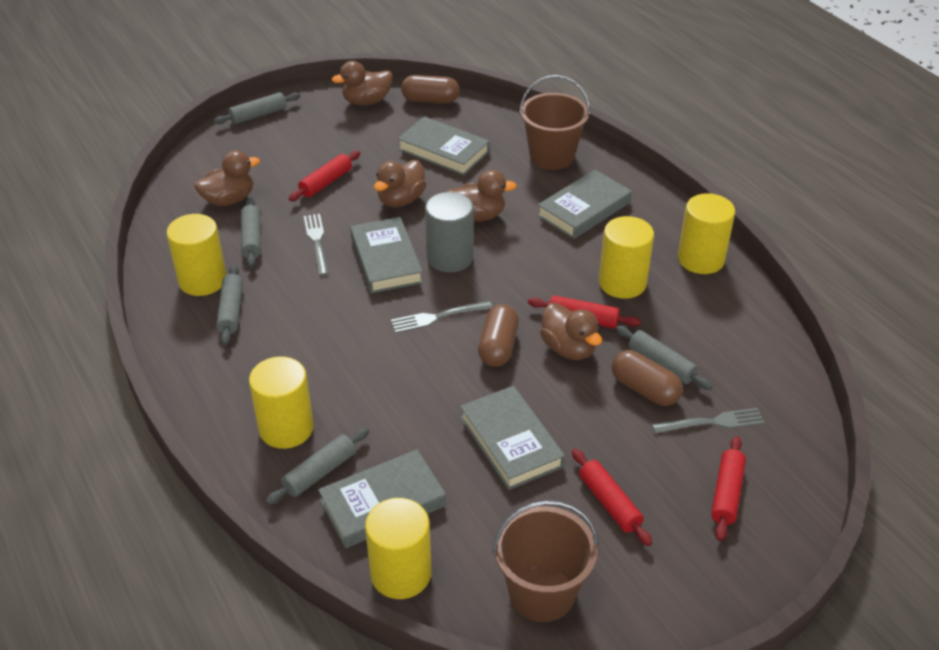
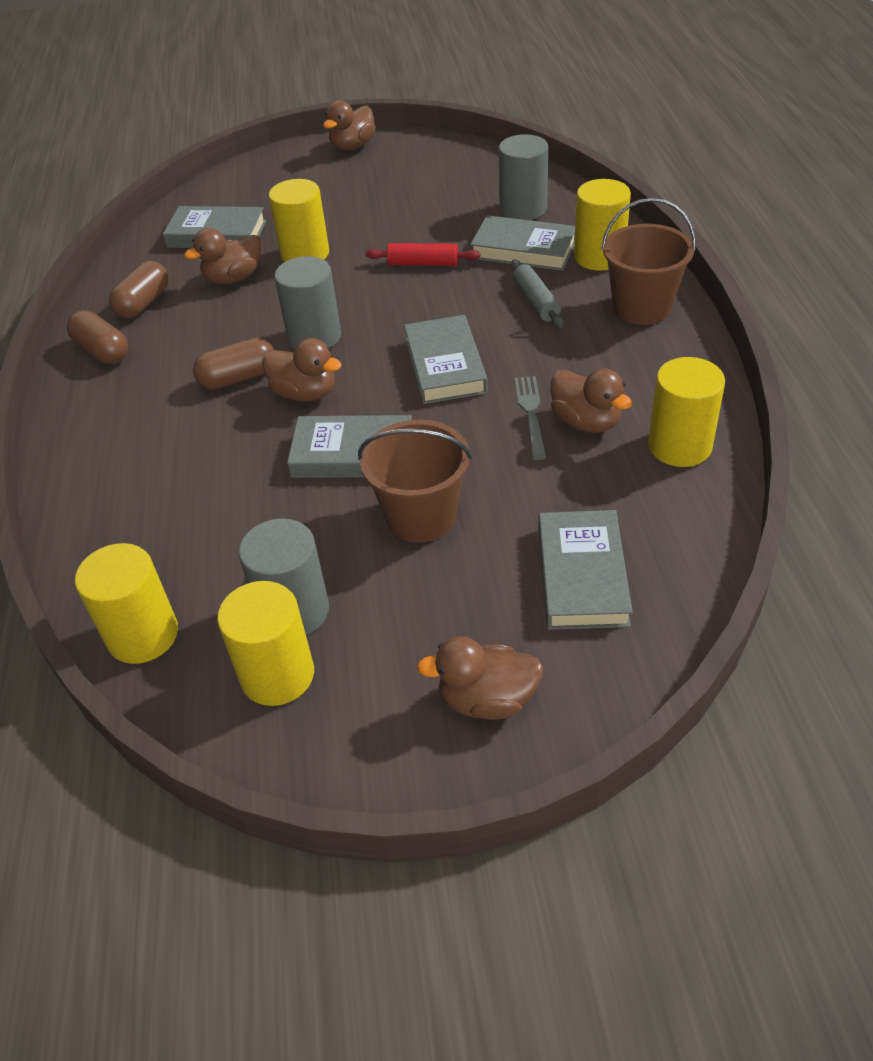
grey cylinder: 1 -> 3
grey fork: 3 -> 1
grey rolling pin: 5 -> 1
red rolling pin: 4 -> 1

